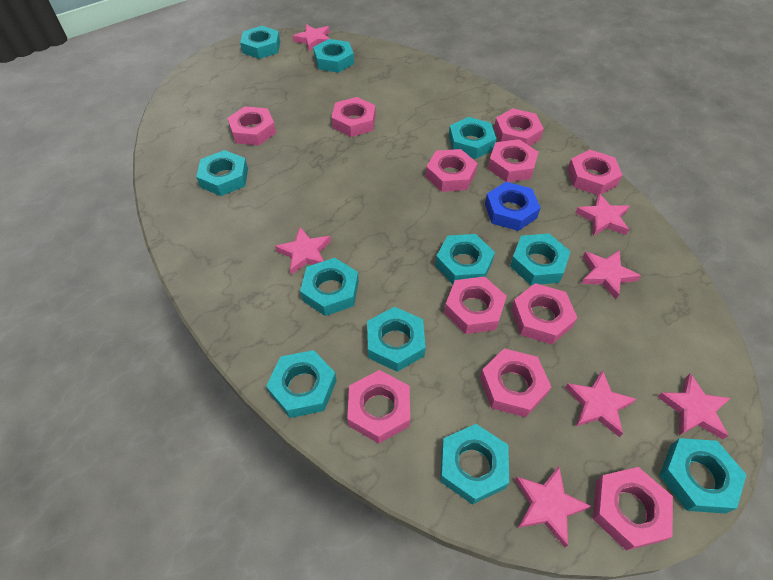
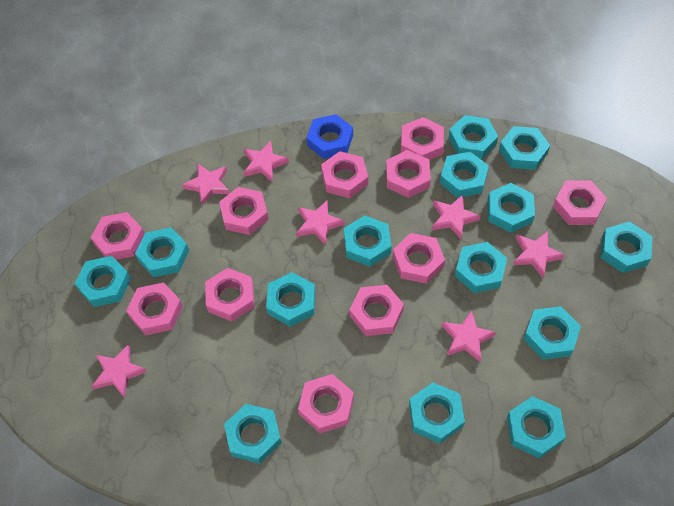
turquoise nut: 11 -> 14

